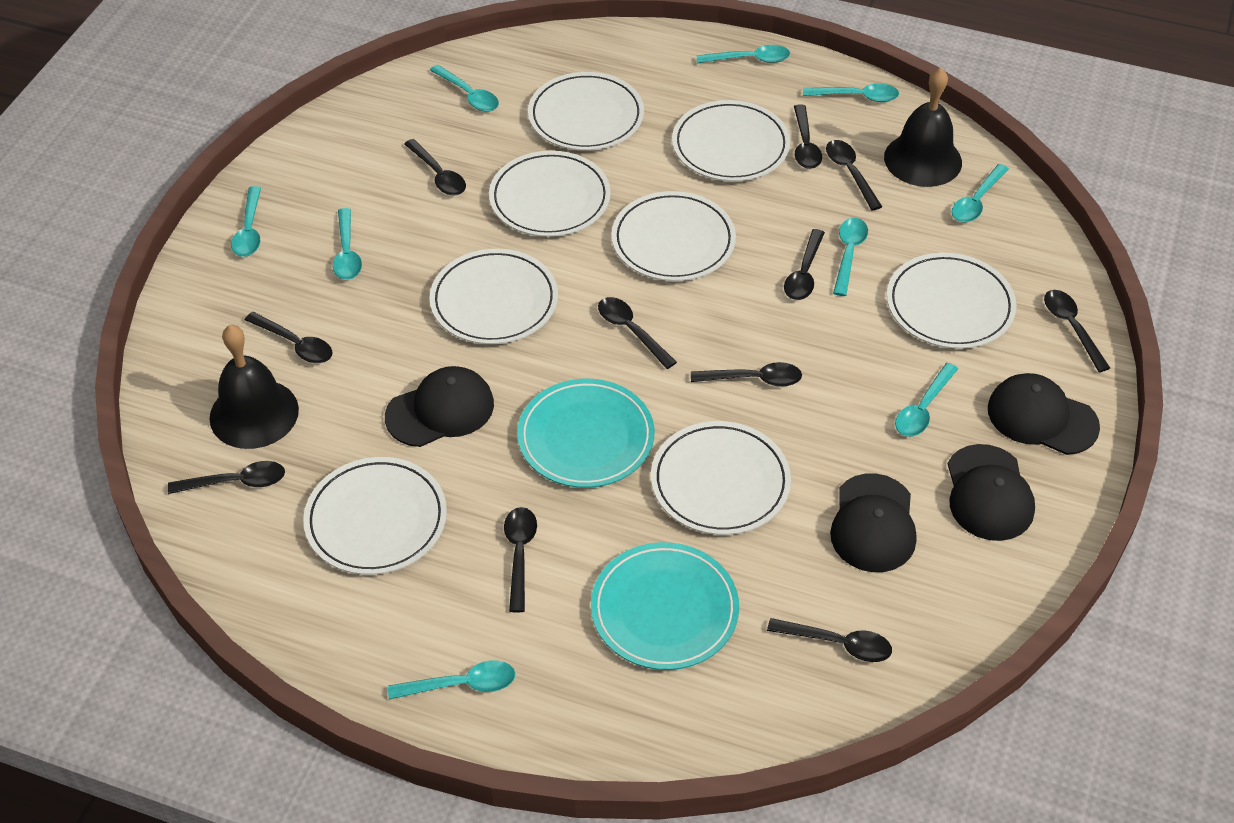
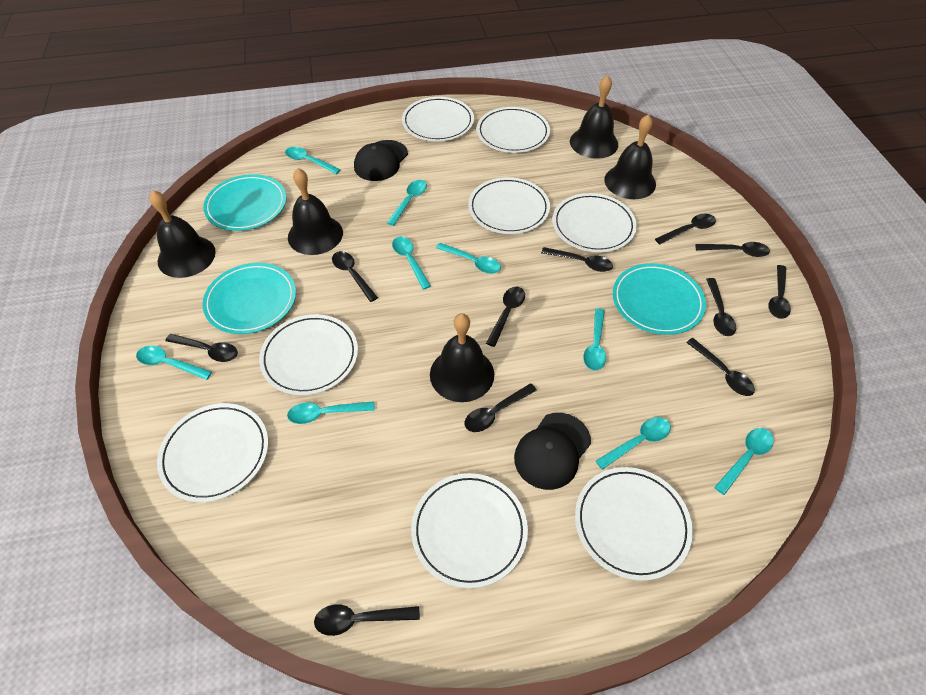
black bell: 2 -> 5
black cap: 4 -> 2
turquoise plate: 2 -> 3

